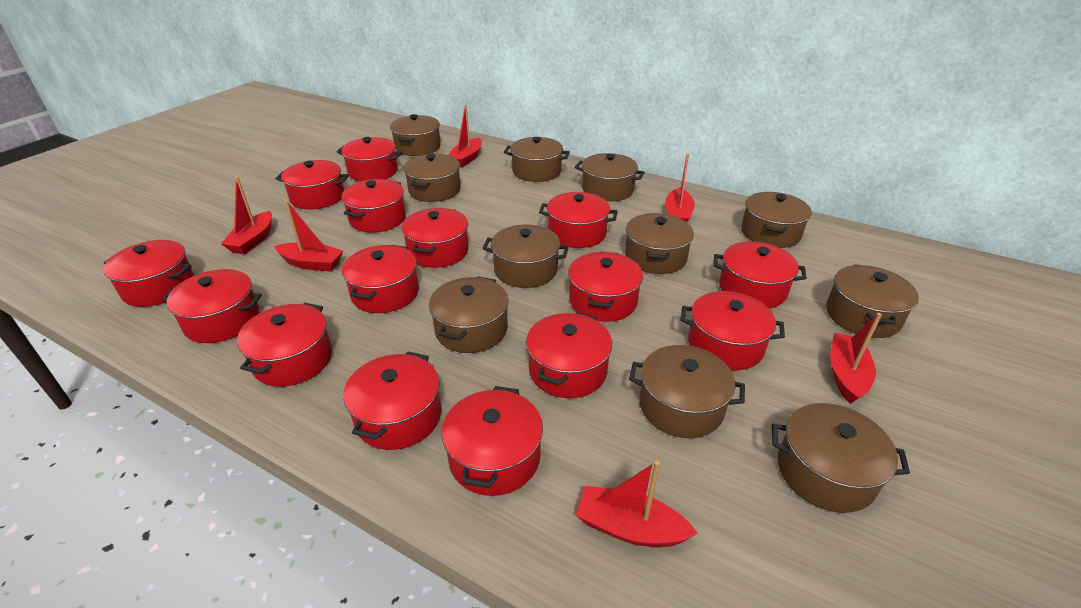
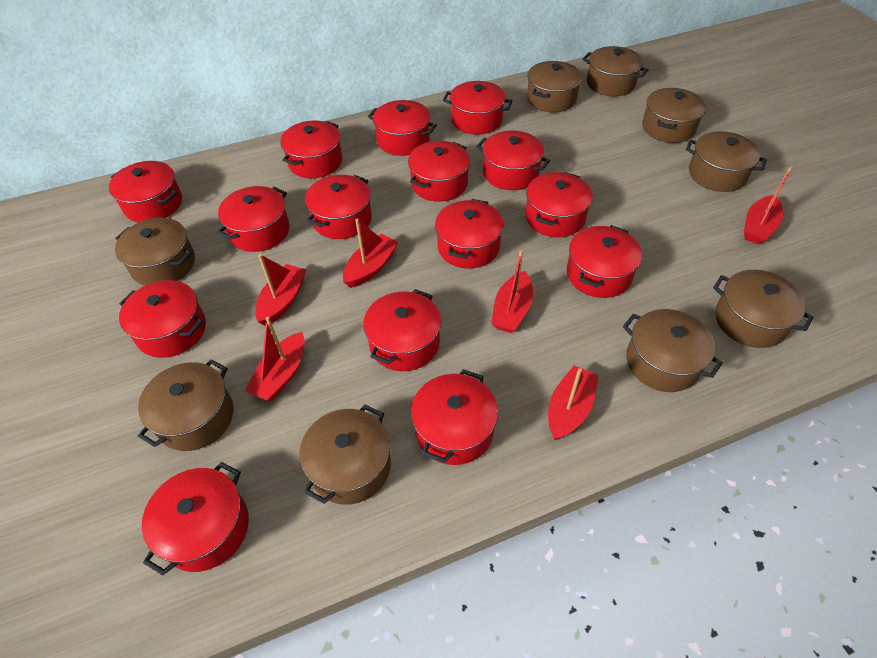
brown pot: 11 -> 9

